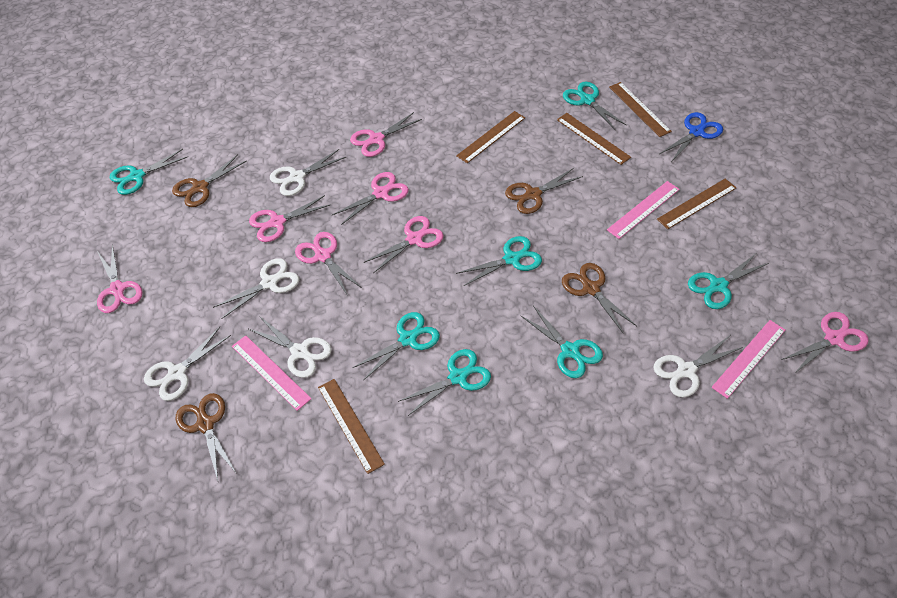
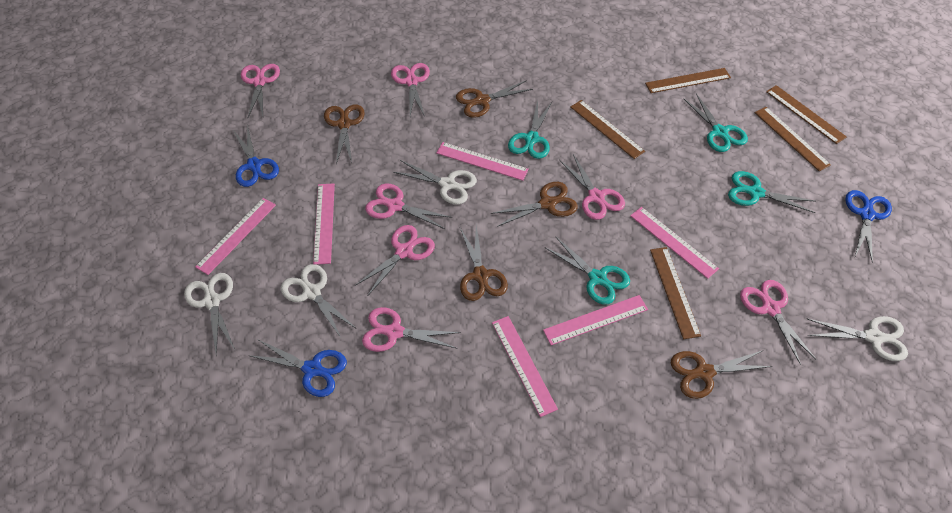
blue scissors: 1 -> 3
brown scissors: 4 -> 5
pink ruler: 3 -> 6
turquoise scissors: 7 -> 4
white scissors: 5 -> 4

